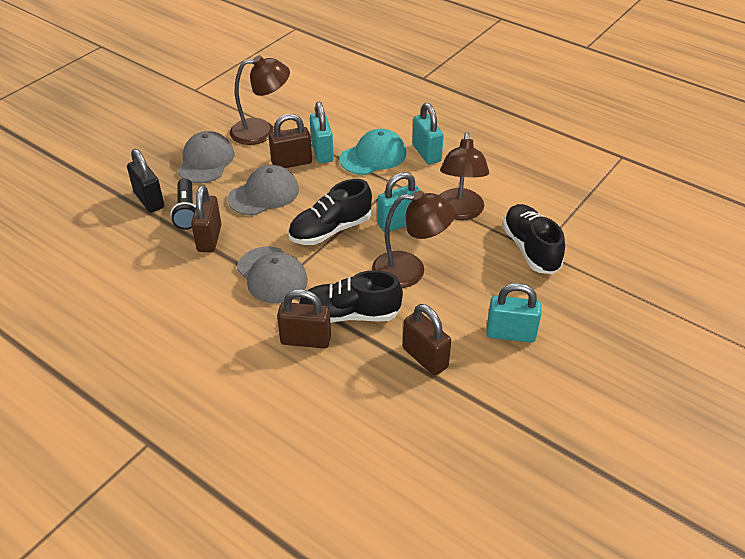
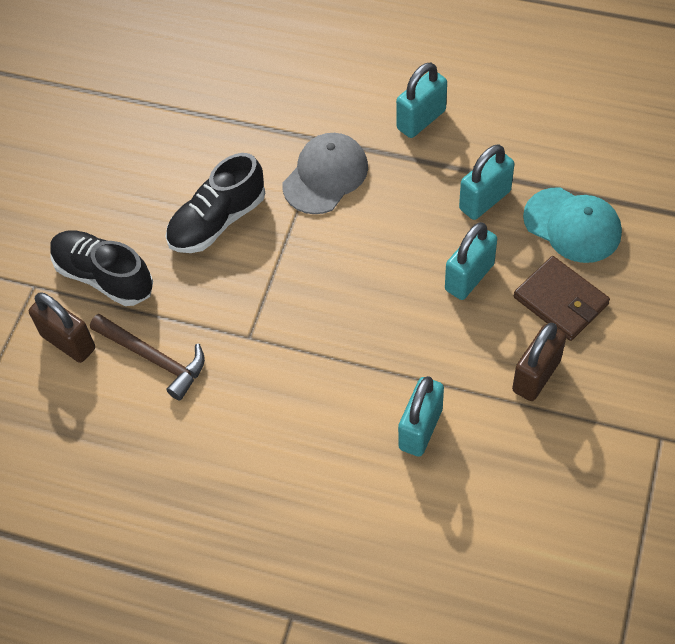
black flashlight: 1 -> 0
black padlock: 1 -> 0
black shoe: 3 -> 2
brown hammer: 0 -> 1
brown lamp: 3 -> 0
brown padlock: 4 -> 2
brown wallet: 0 -> 1
grey cap: 3 -> 1

